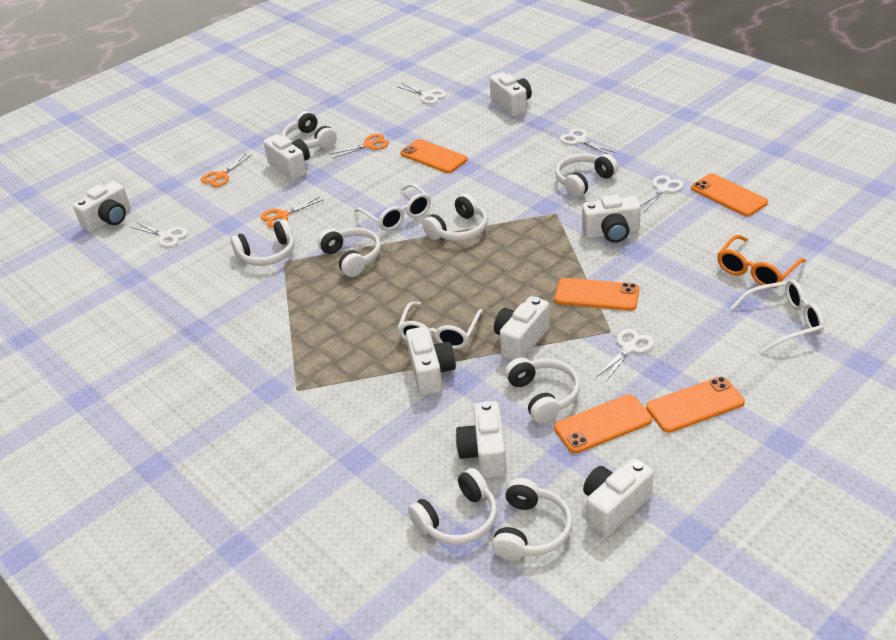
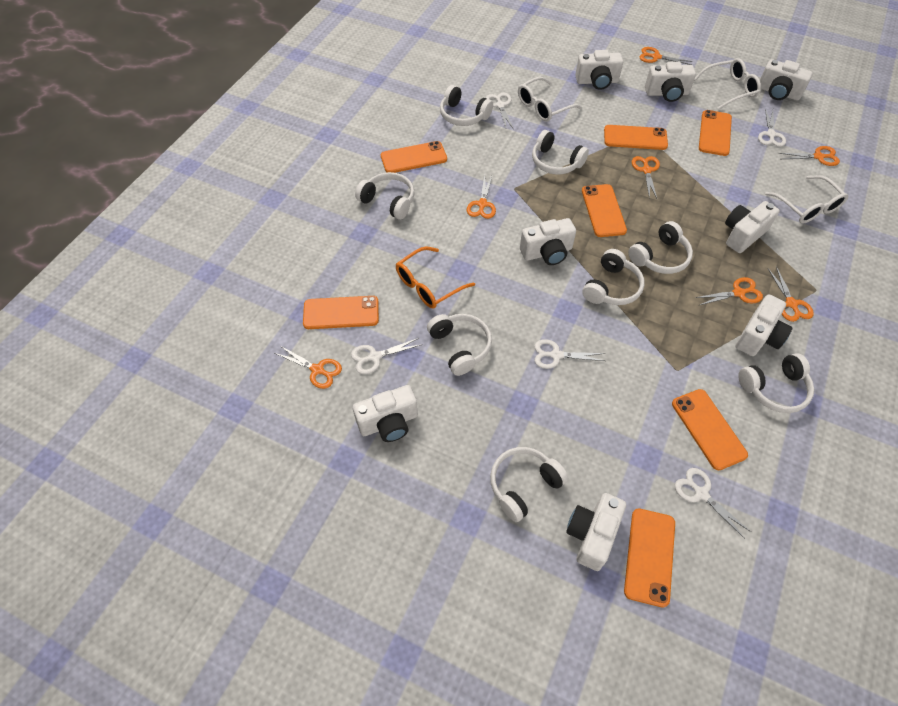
orange phone: 5 -> 7
orange scissors: 3 -> 7

